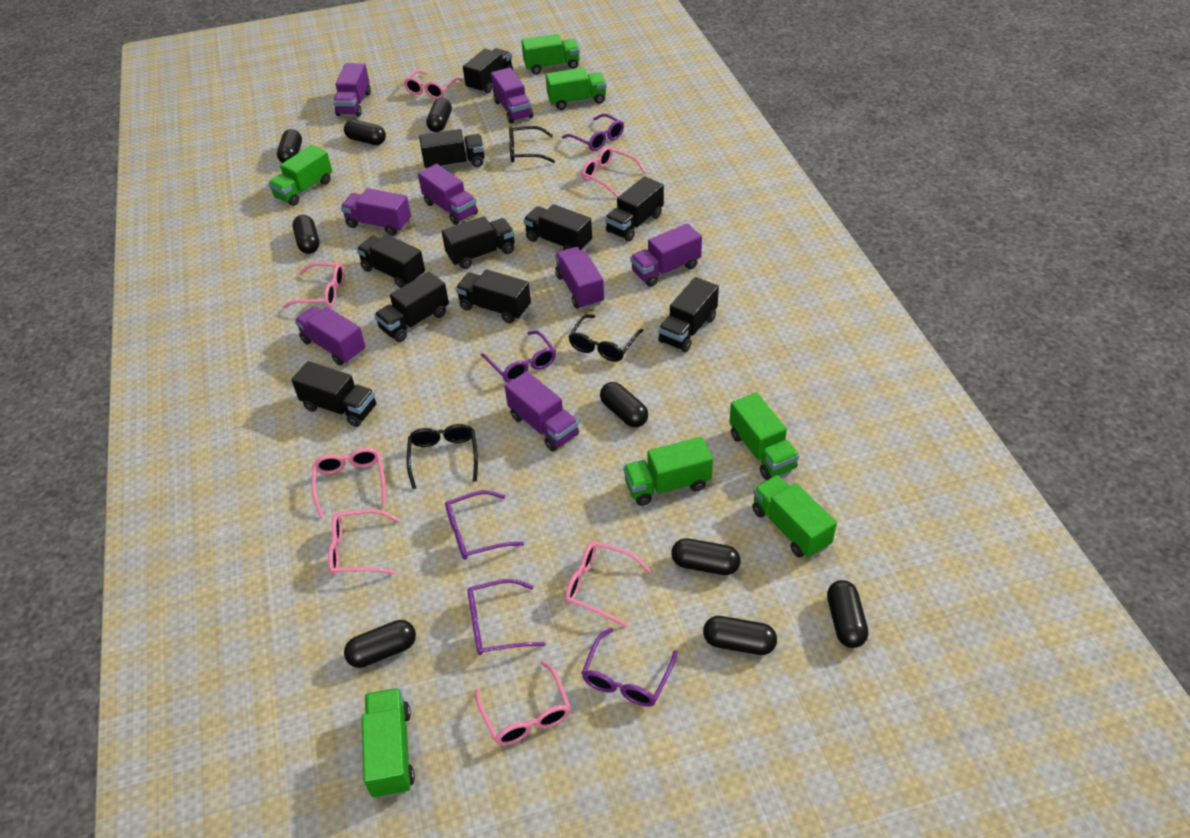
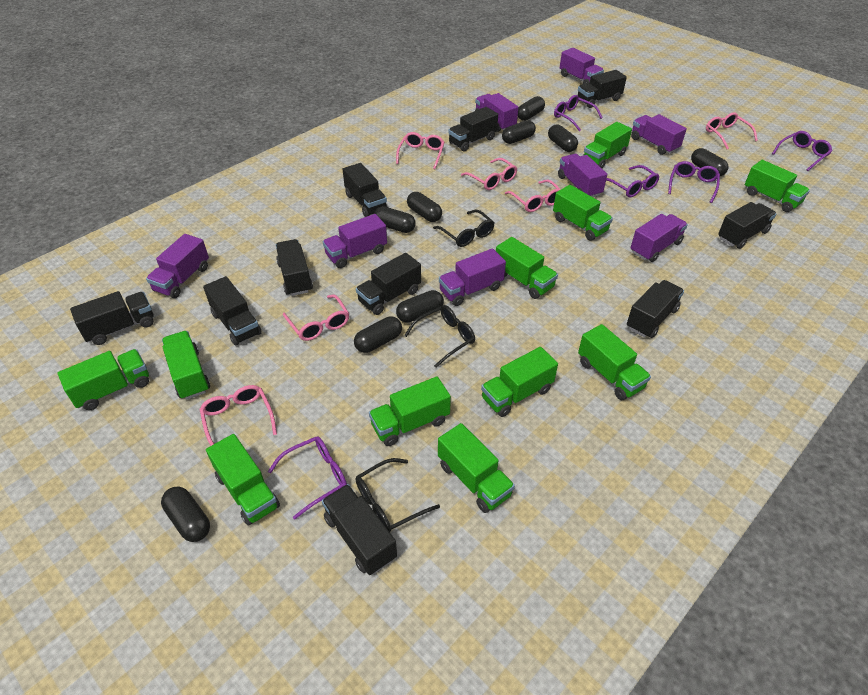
green truck: 7 -> 11
pink glasses: 7 -> 6

